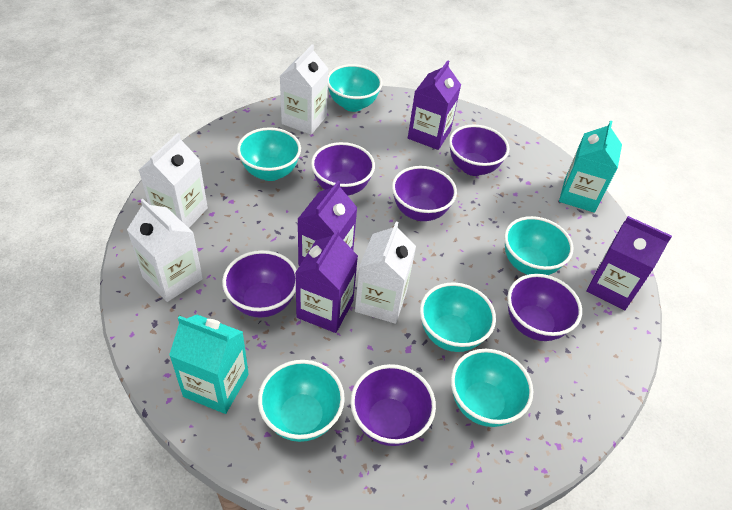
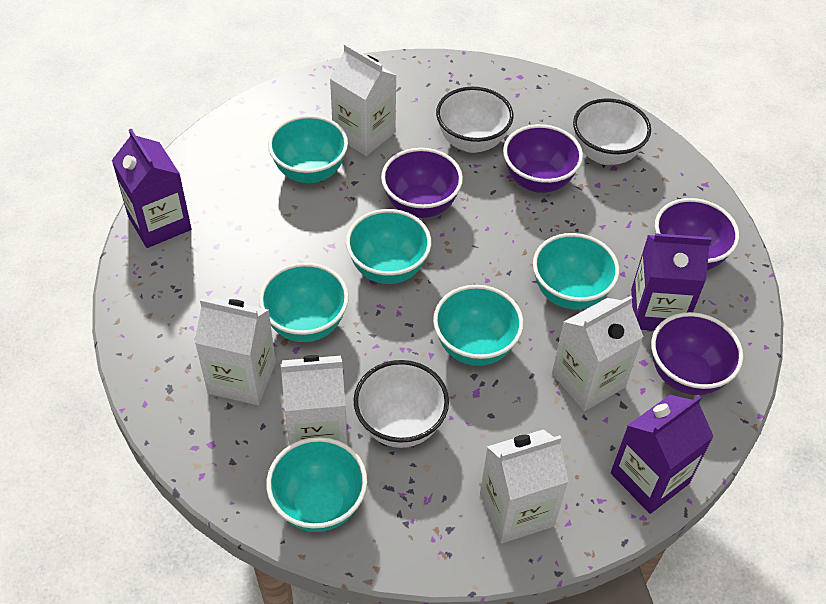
purple bowl: 6 -> 4
purple carton: 4 -> 3
turquoise carton: 2 -> 0
white bowl: 0 -> 3
white carton: 4 -> 5

